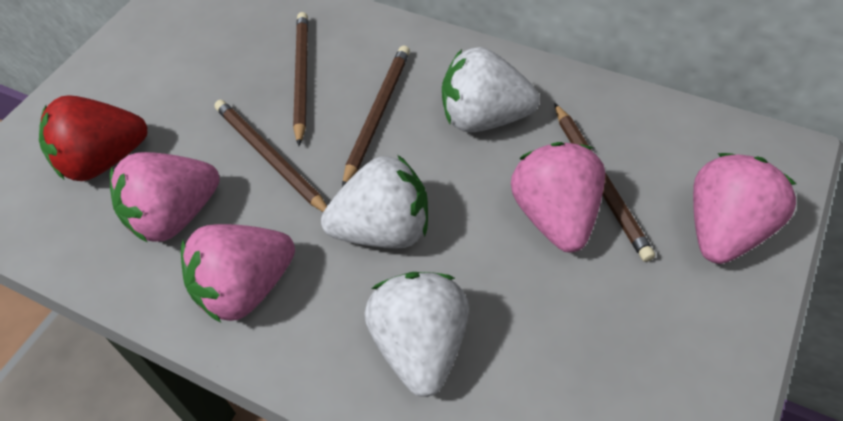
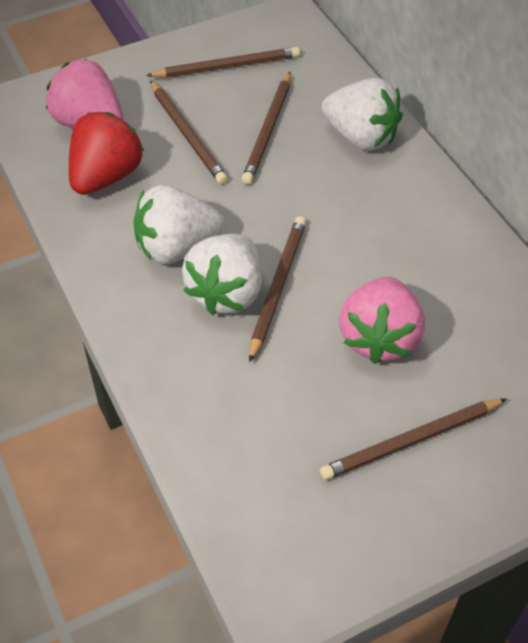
brown pencil: 4 -> 5
pink strawberry: 4 -> 2

